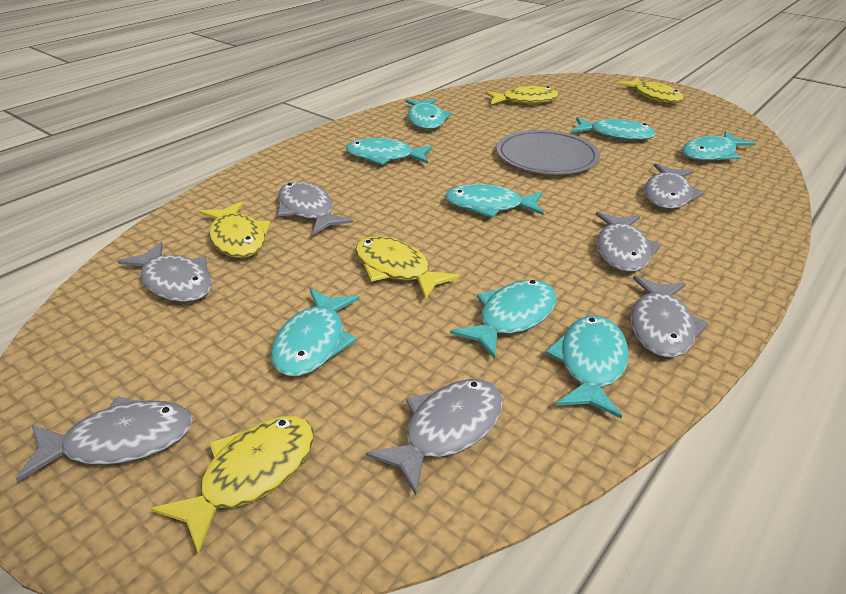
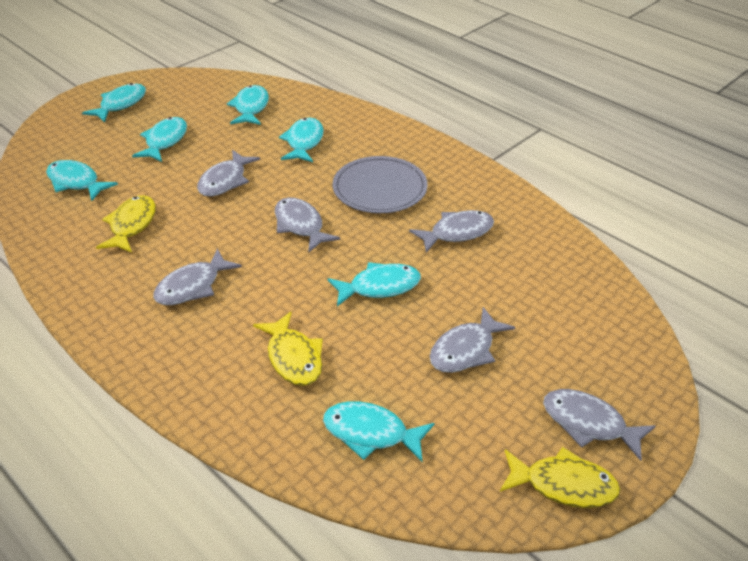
grey fish: 7 -> 6
turquoise fish: 8 -> 7
yellow fish: 5 -> 3

